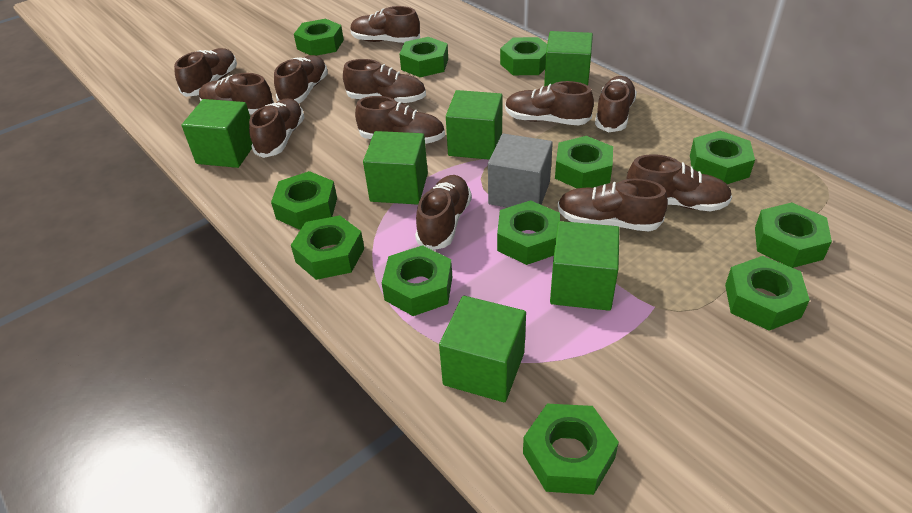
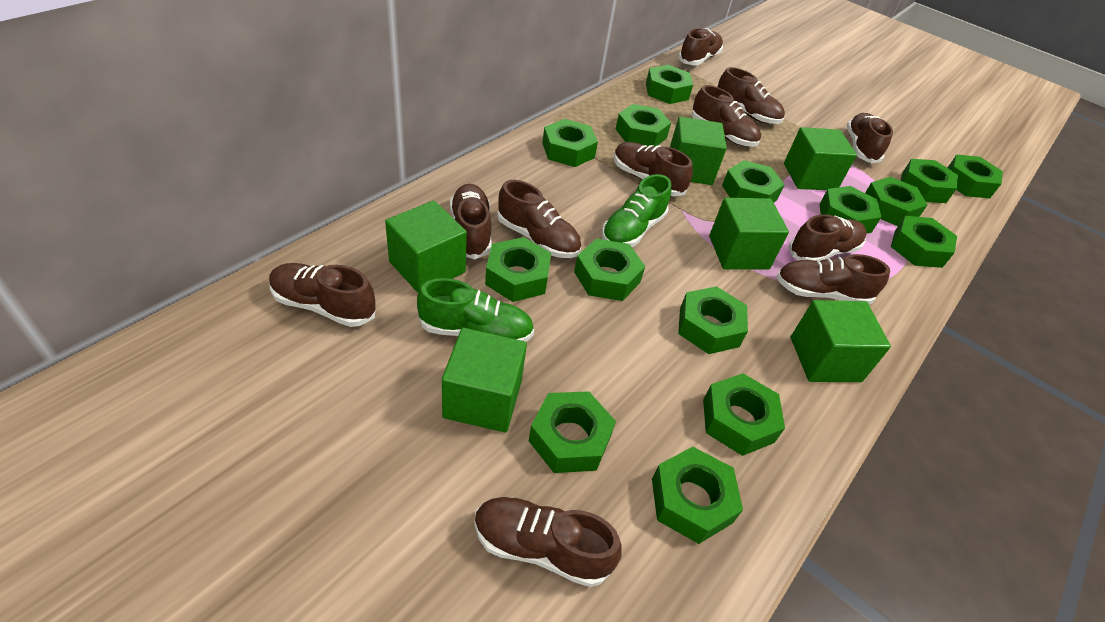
brown shoe: 12 -> 11
green nut: 12 -> 15
green shoe: 0 -> 2
grey cube: 1 -> 0

